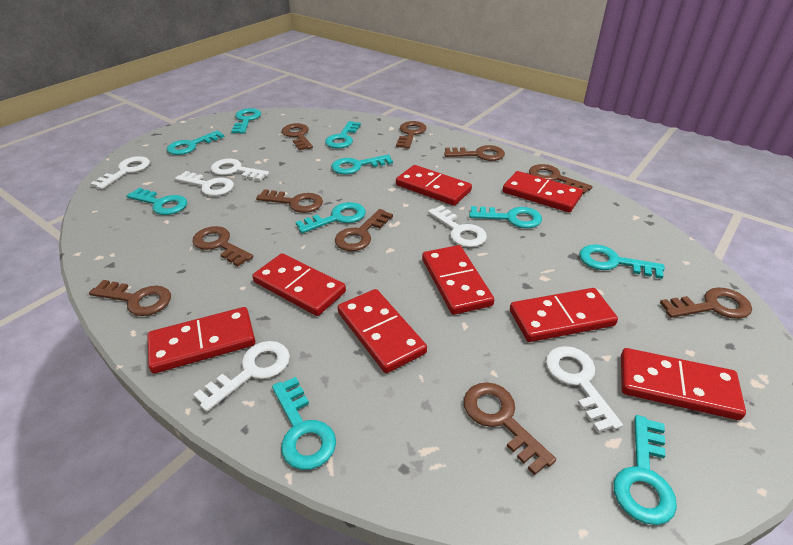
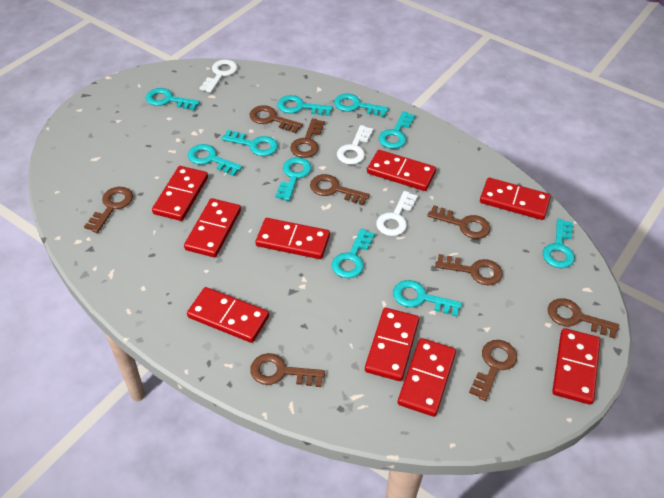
brown key: 10 -> 9
red domino: 8 -> 9
white key: 6 -> 3

